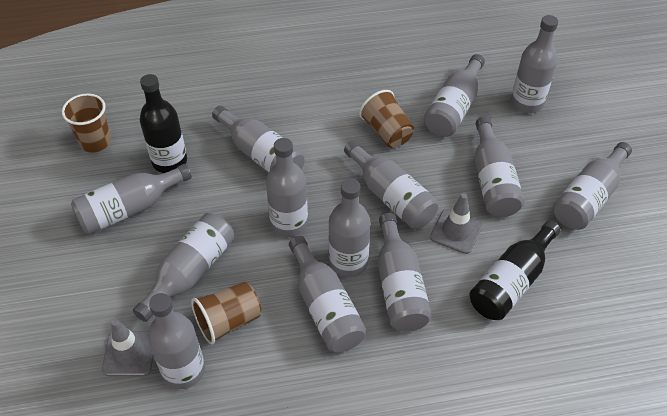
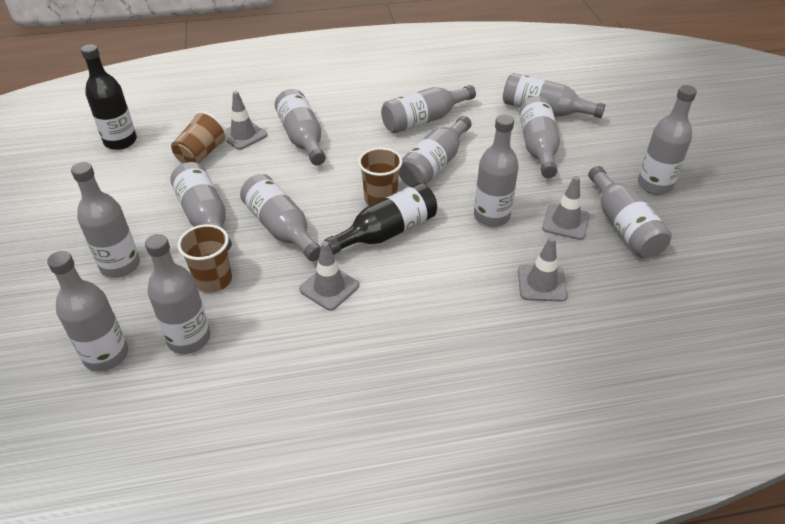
grey traffic cone: 2 -> 4

